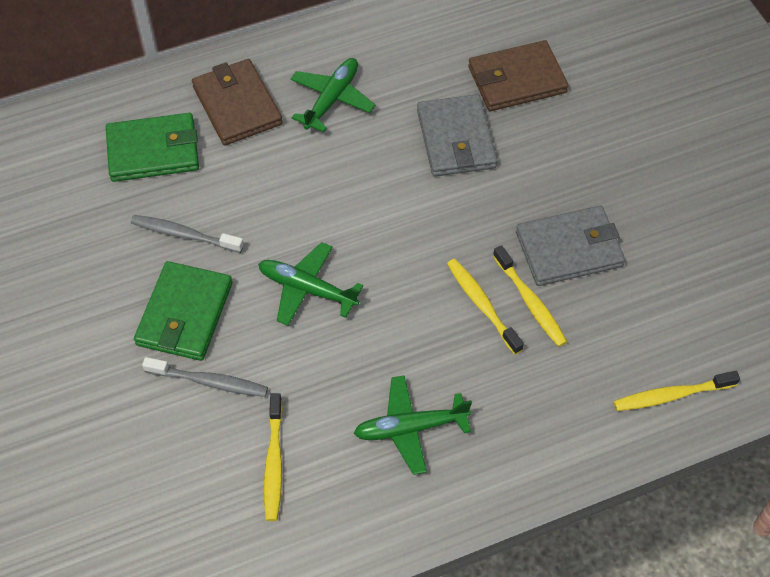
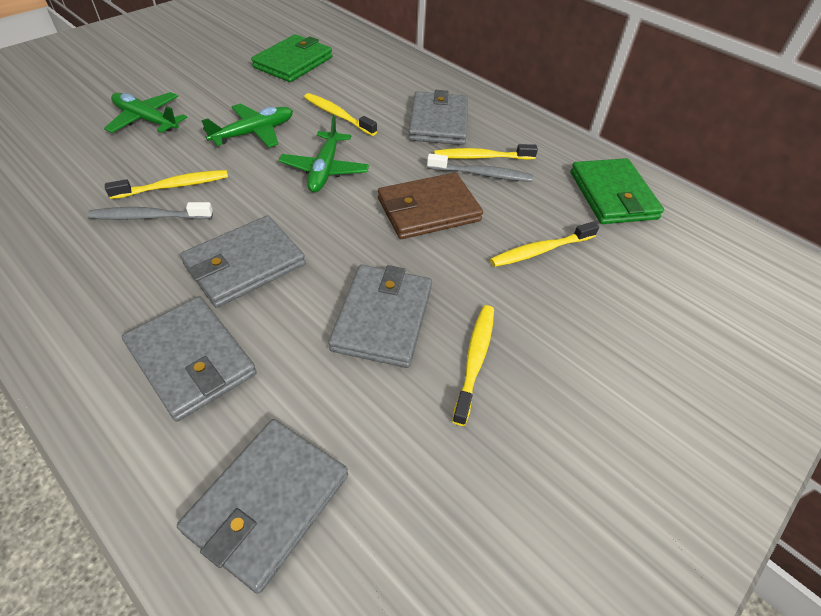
brown wallet: 2 -> 1
grey wallet: 2 -> 5
yellow toothbrush: 4 -> 5

